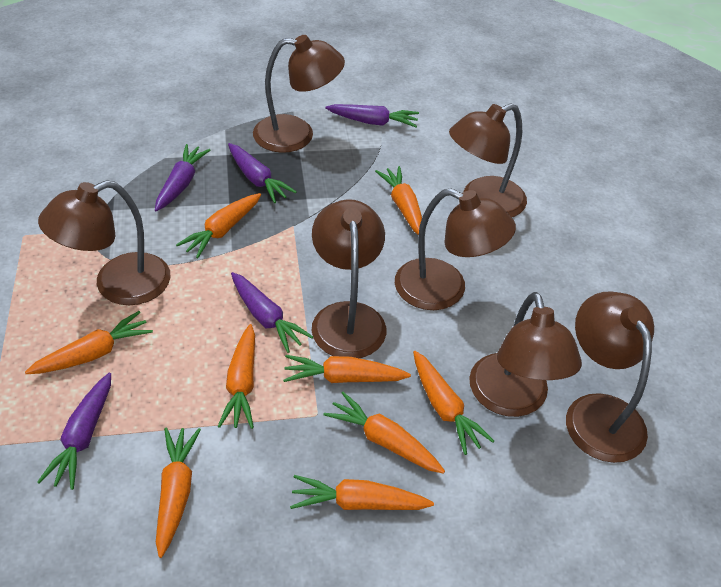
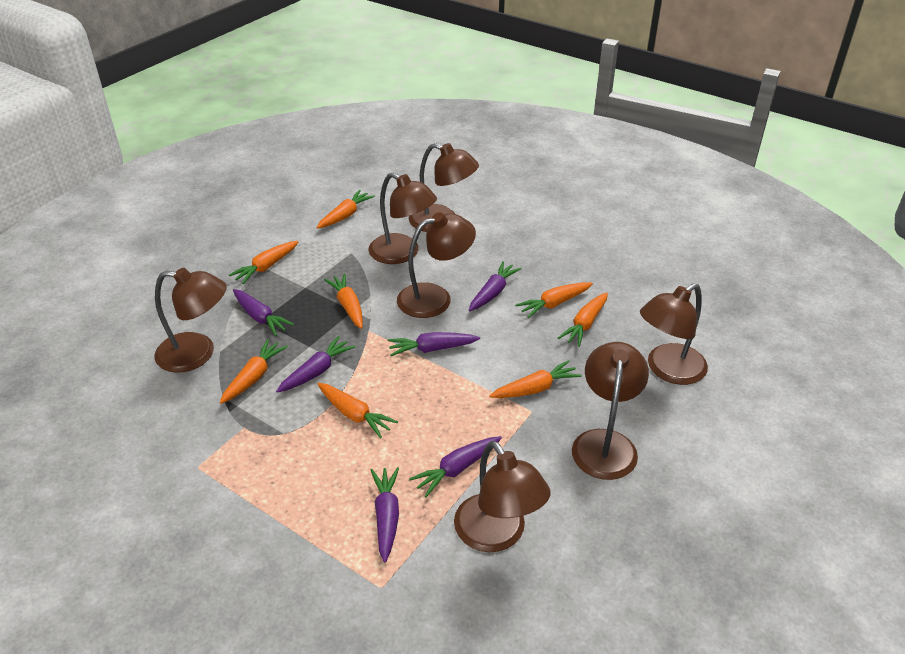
orange carrot: 9 -> 8
purple carrot: 5 -> 6

